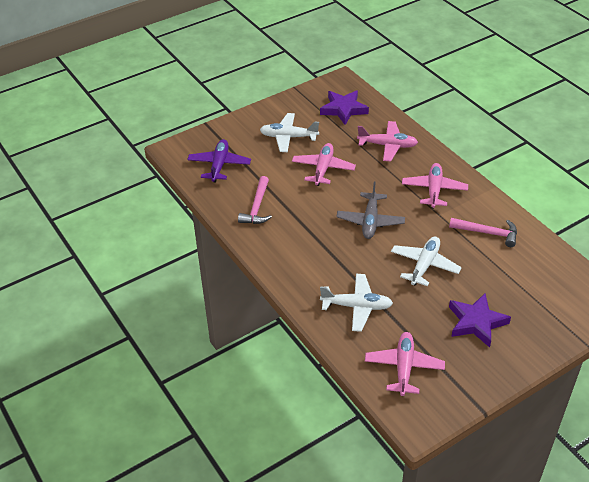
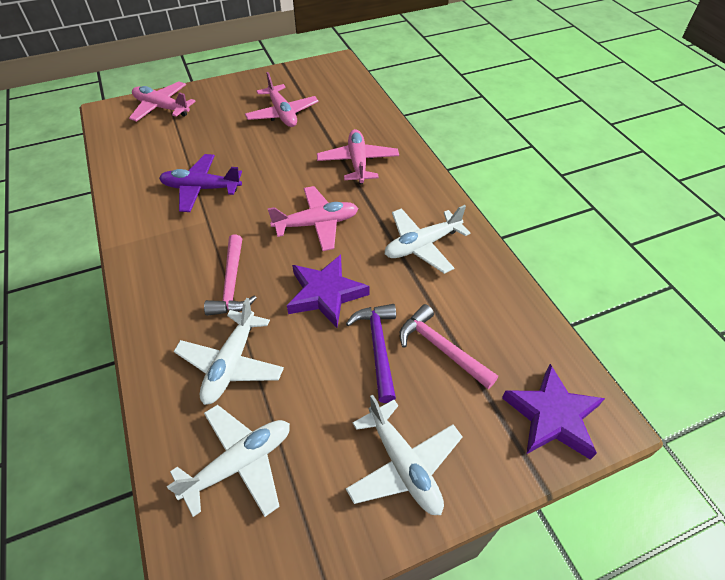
grey plane: 1 -> 0
purple hammer: 0 -> 1
white plane: 3 -> 4

